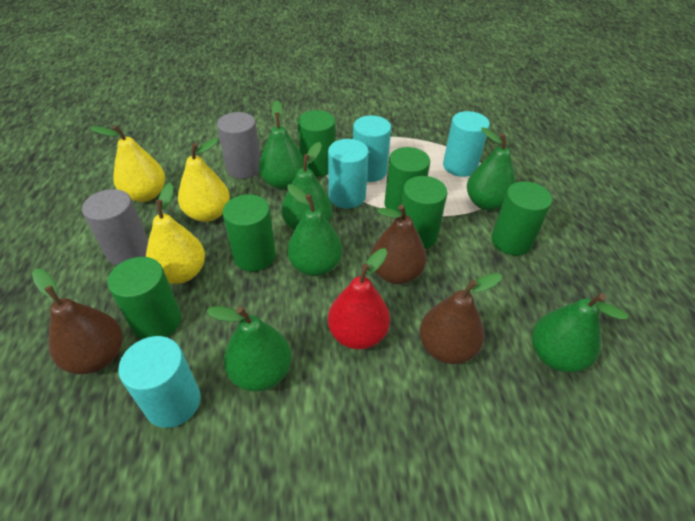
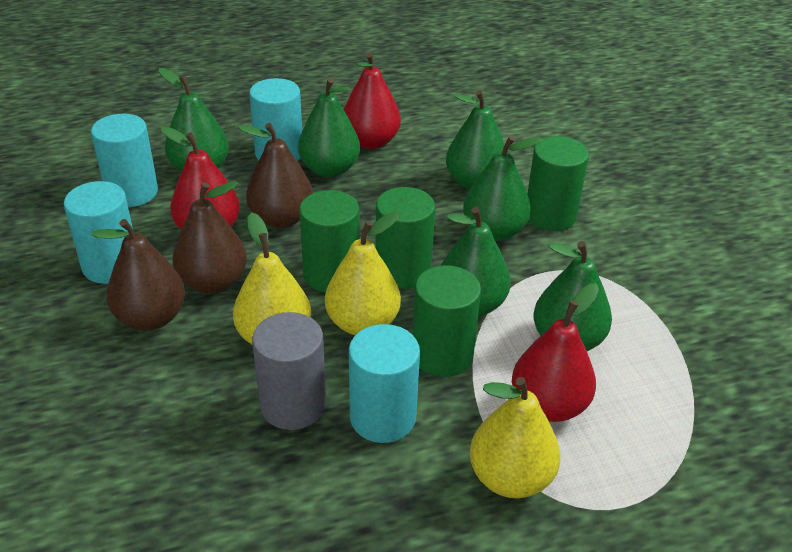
green cylinder: 6 -> 4
grey cylinder: 2 -> 1
red pear: 1 -> 3

